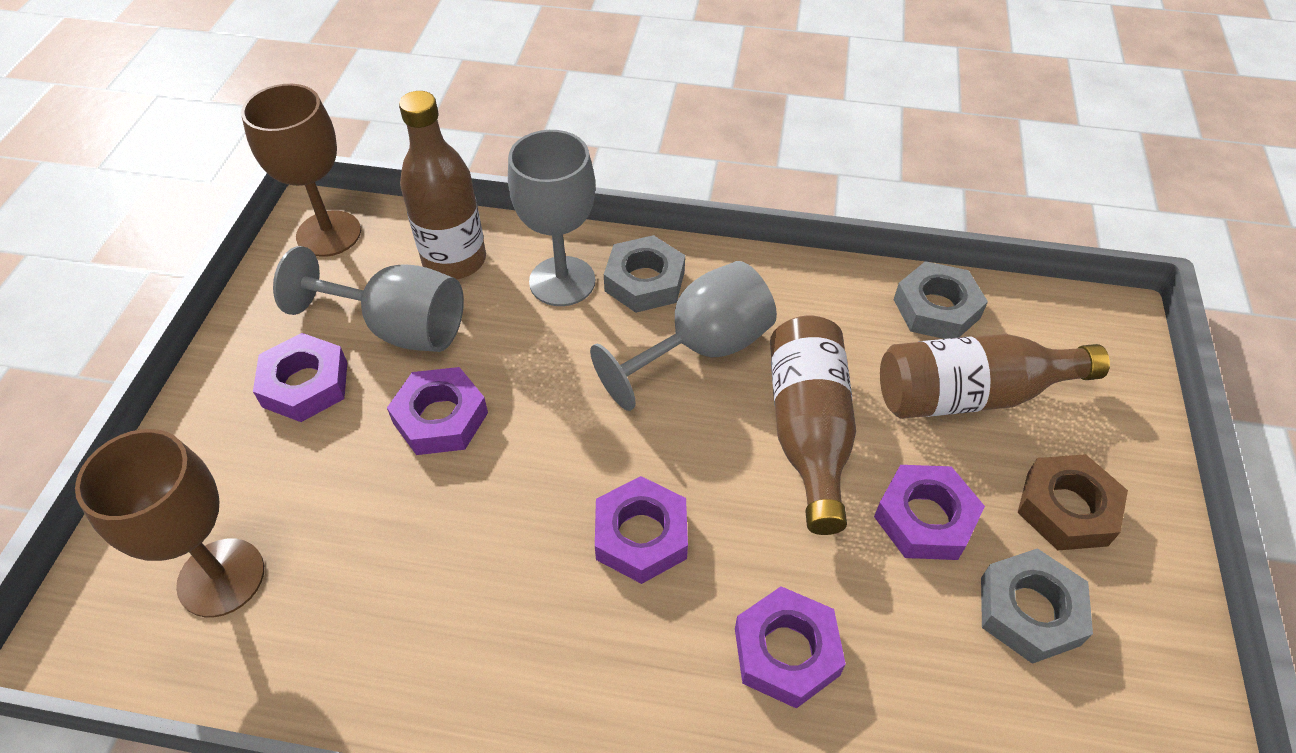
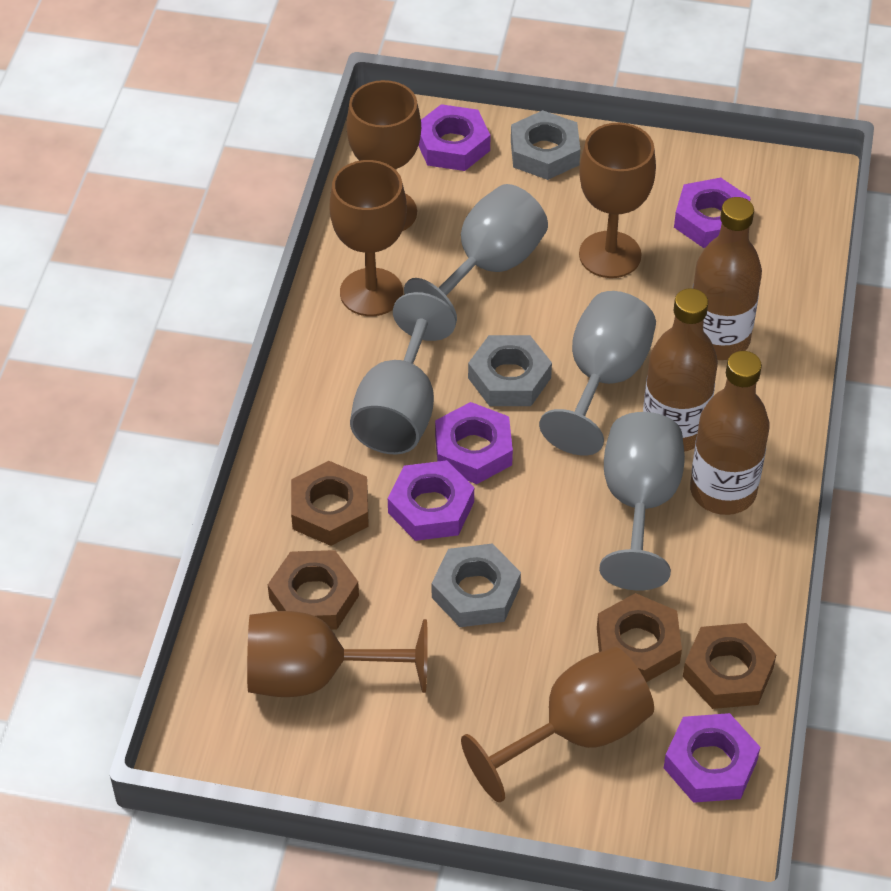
brown goblet: 2 -> 5
brown nut: 1 -> 4
grey goblet: 3 -> 4

